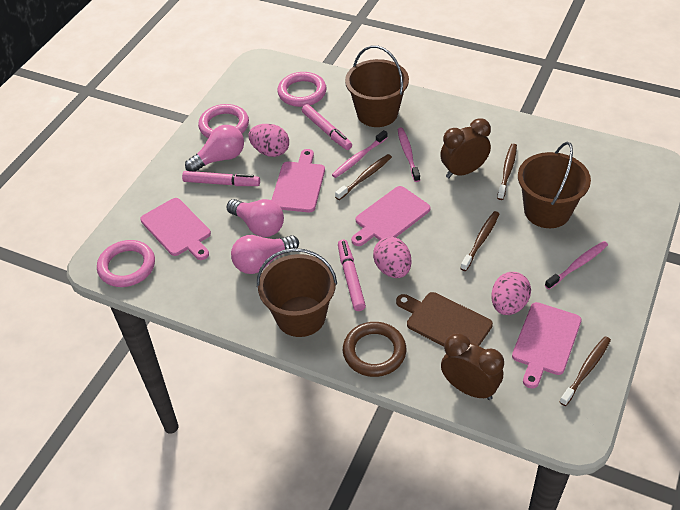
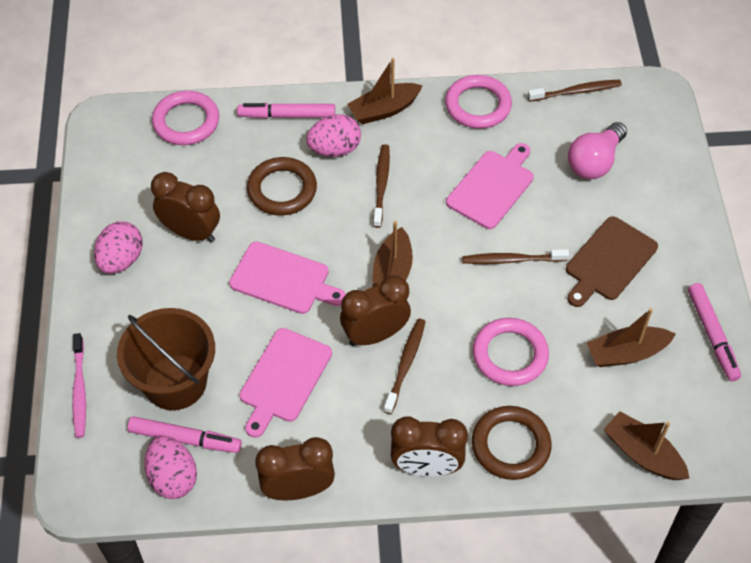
brown boat: 0 -> 4
brown bucket: 3 -> 1
brown clock: 2 -> 4
brown ring: 1 -> 2
pink cutting board: 4 -> 3
pink light bulb: 3 -> 1
pink toothbrush: 3 -> 1

